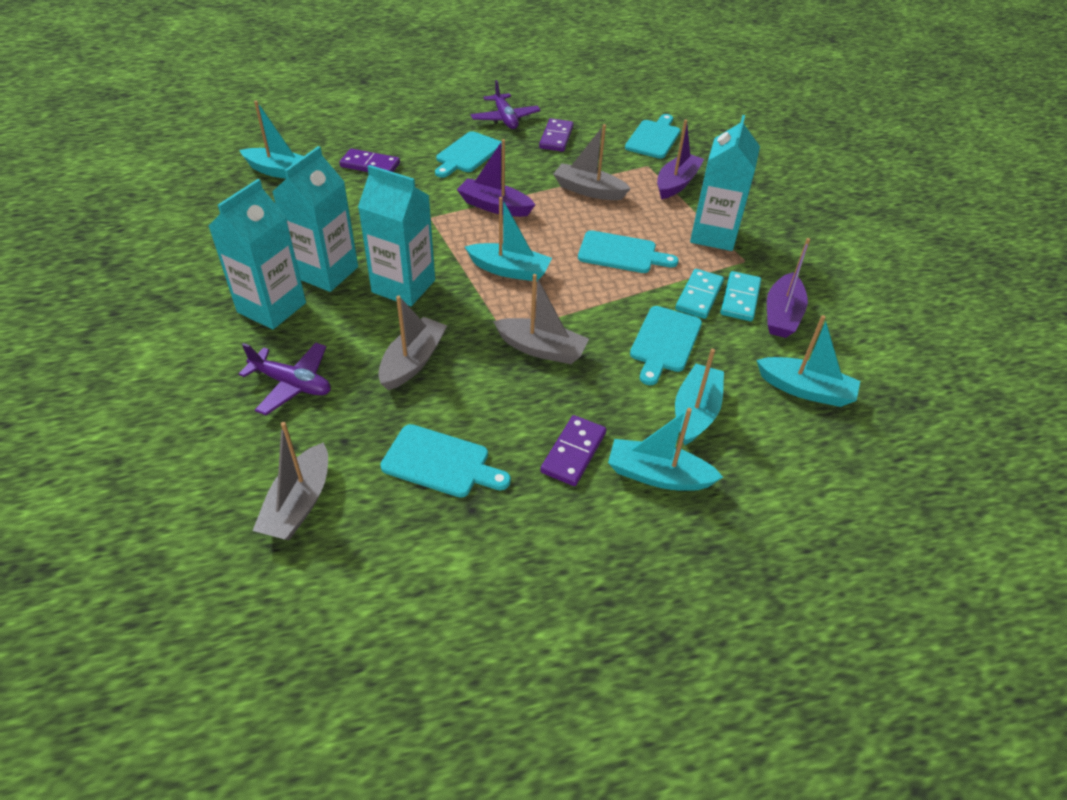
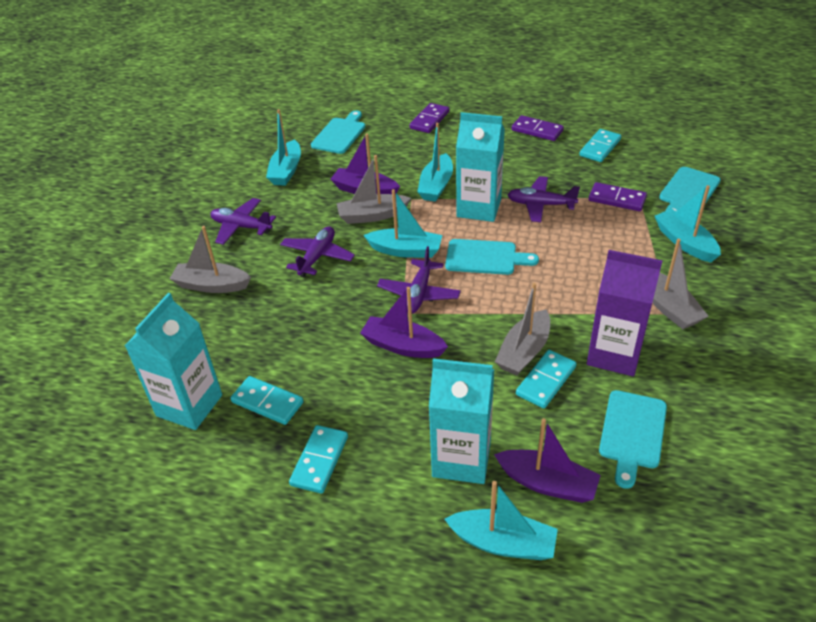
purple carton: 0 -> 1
purple plane: 2 -> 4
turquoise carton: 4 -> 3
turquoise cutting board: 5 -> 4
turquoise domino: 2 -> 4

